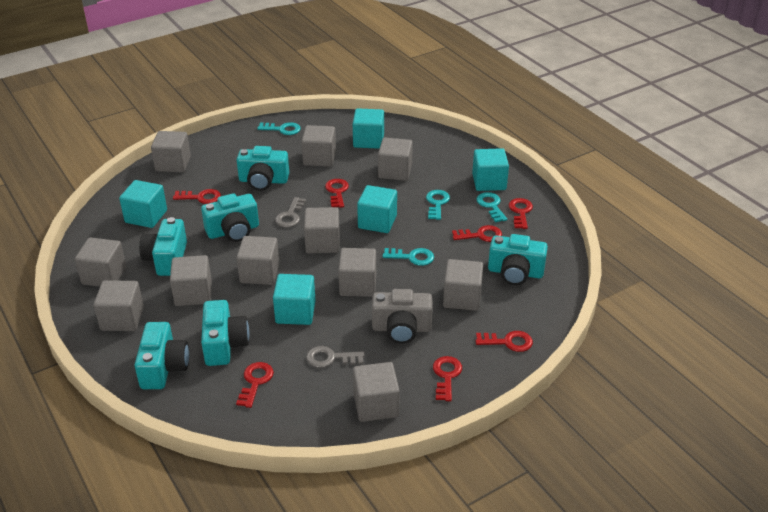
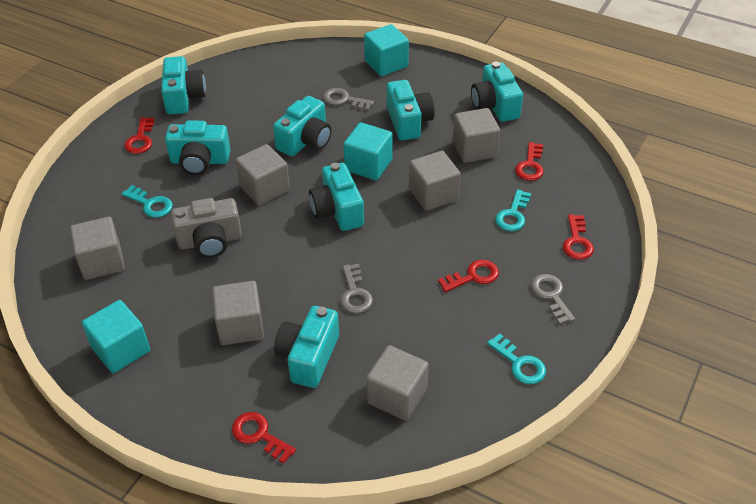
grey cube: 11 -> 6
grey key: 2 -> 3
red key: 7 -> 5
turquoise camera: 6 -> 7
turquoise cube: 5 -> 3
turquoise key: 4 -> 3

